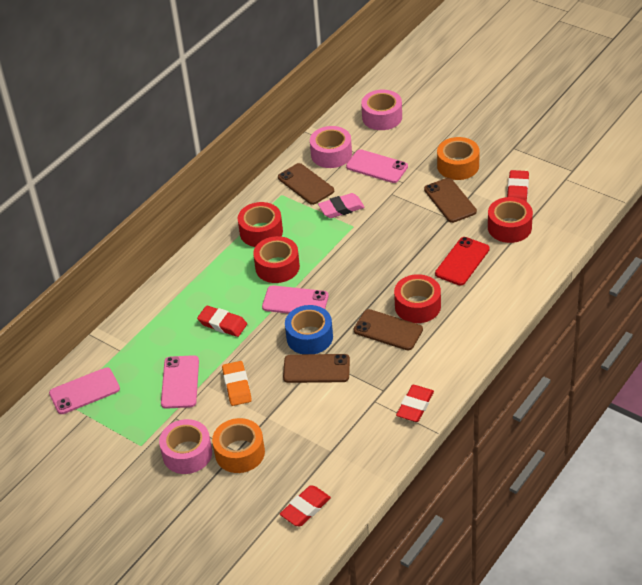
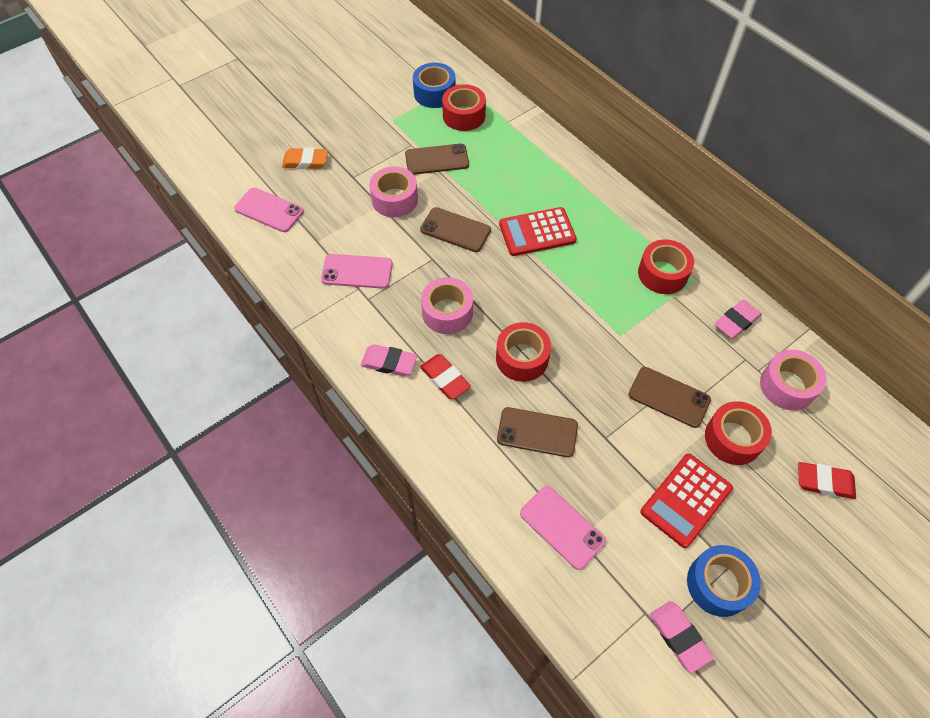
blue tape: 1 -> 2
orange tape: 2 -> 0
pink eraser: 1 -> 3
pink phone: 4 -> 3
red calculator: 0 -> 2
red eraser: 4 -> 2
red phone: 1 -> 0

